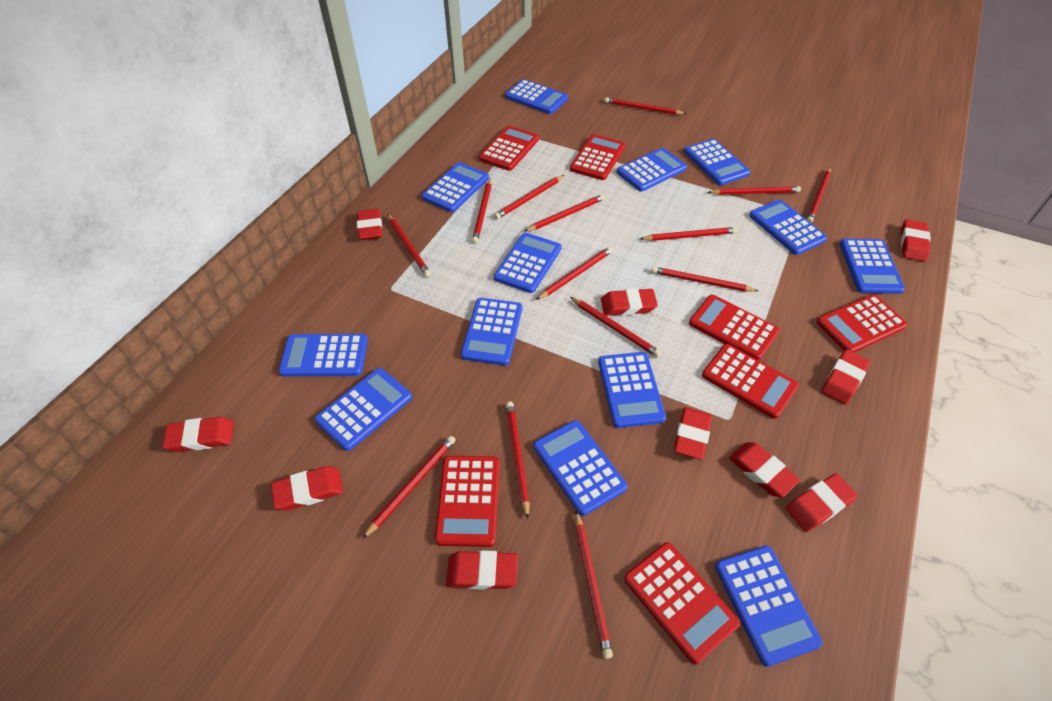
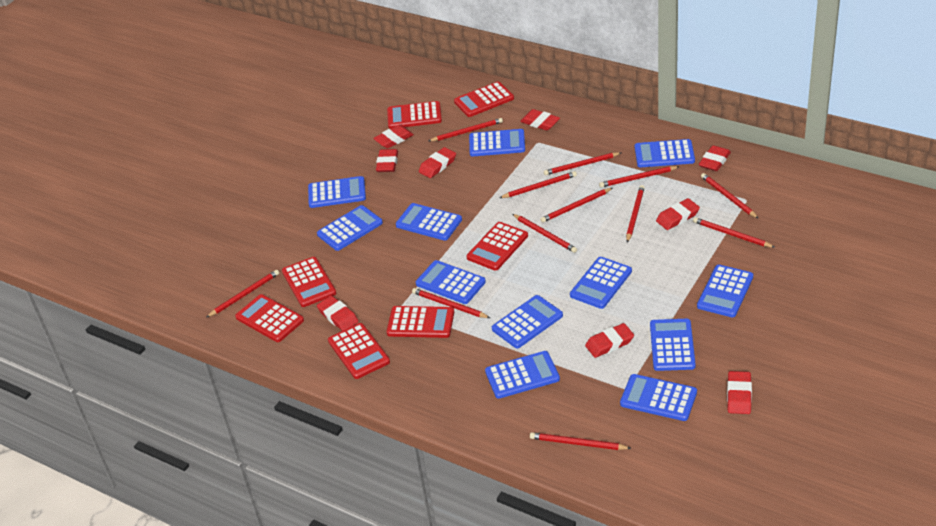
blue calculator: 13 -> 12
red eraser: 10 -> 9
red pencil: 14 -> 12

